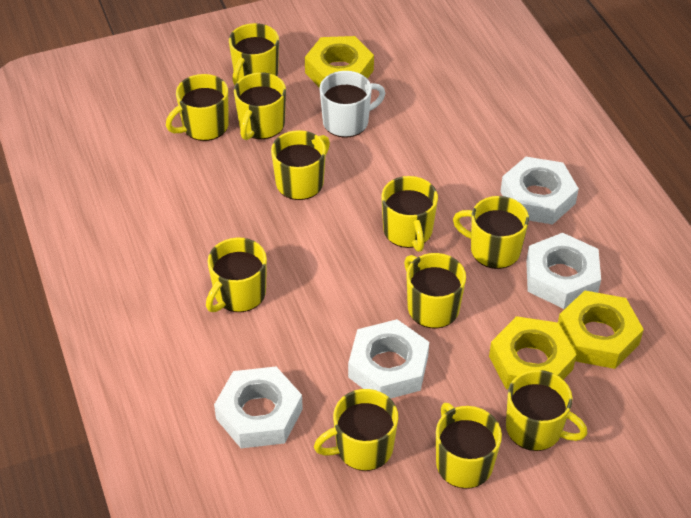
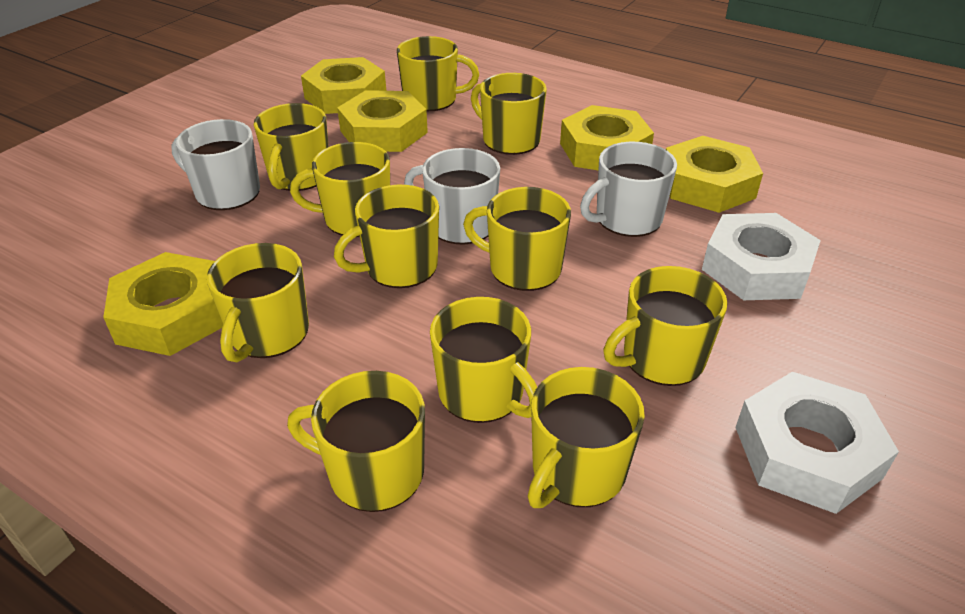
white mug: 1 -> 3
white nut: 4 -> 2
yellow nut: 3 -> 5

